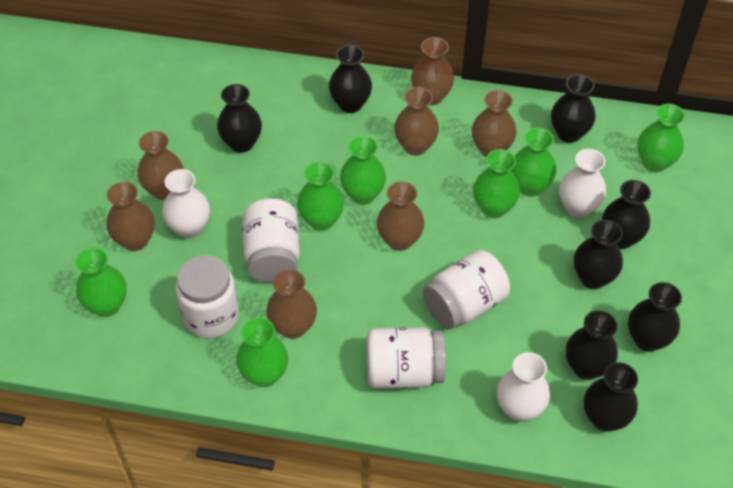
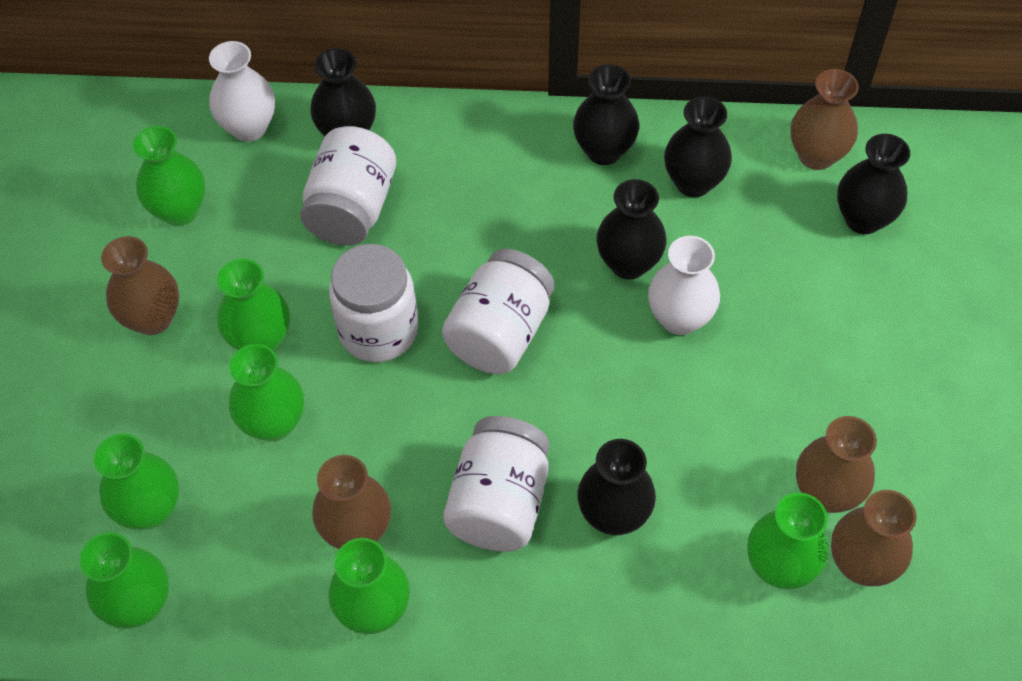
black vase: 8 -> 6
brown vase: 7 -> 5
white vase: 3 -> 2

